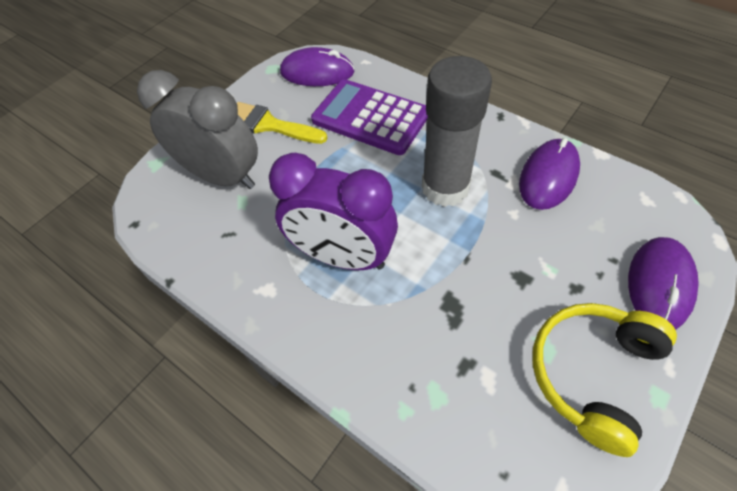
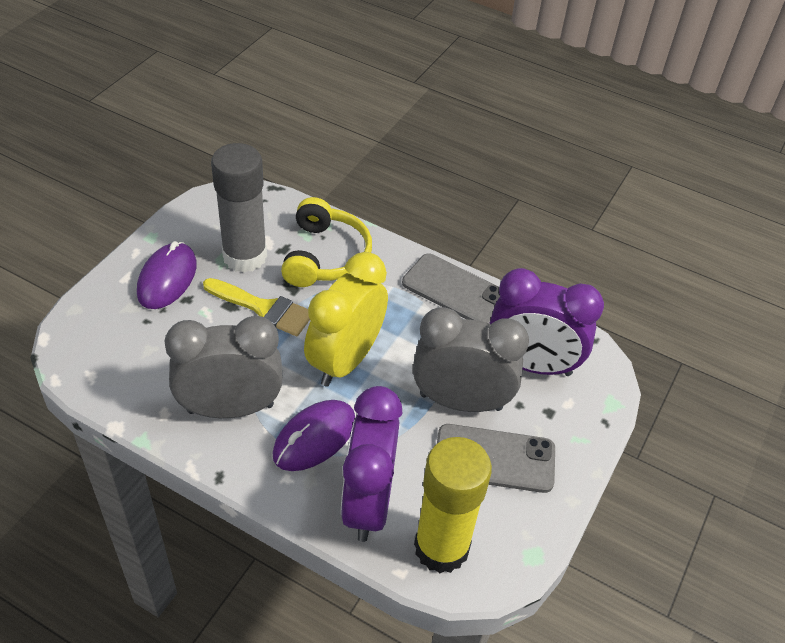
grey clock: 1 -> 2
grey phone: 0 -> 2
purple calculator: 1 -> 0
purple clock: 1 -> 2
purple mouse: 3 -> 2
yellow clock: 0 -> 1
yellow glue stick: 0 -> 1

